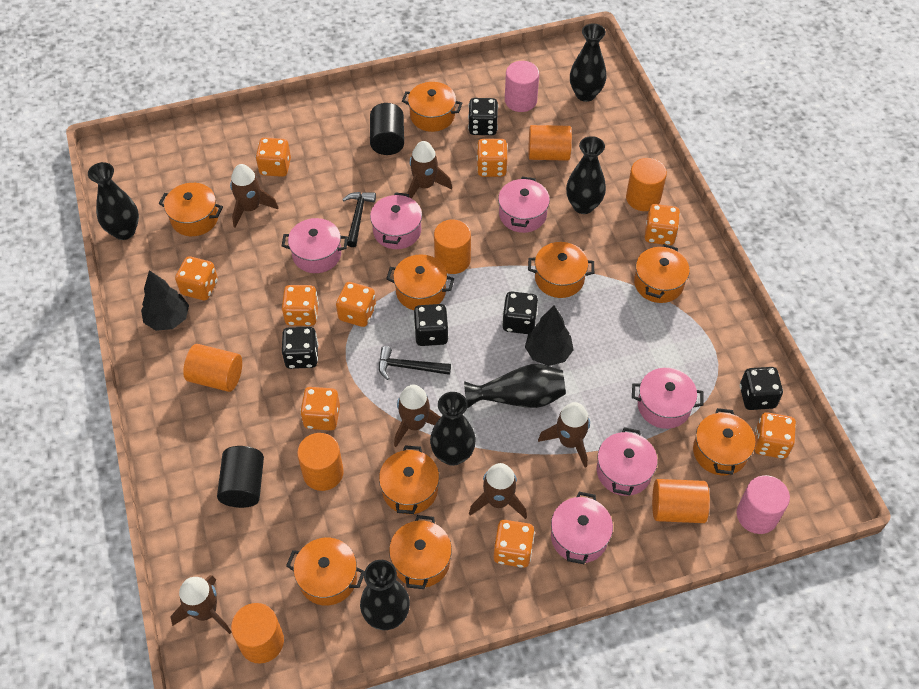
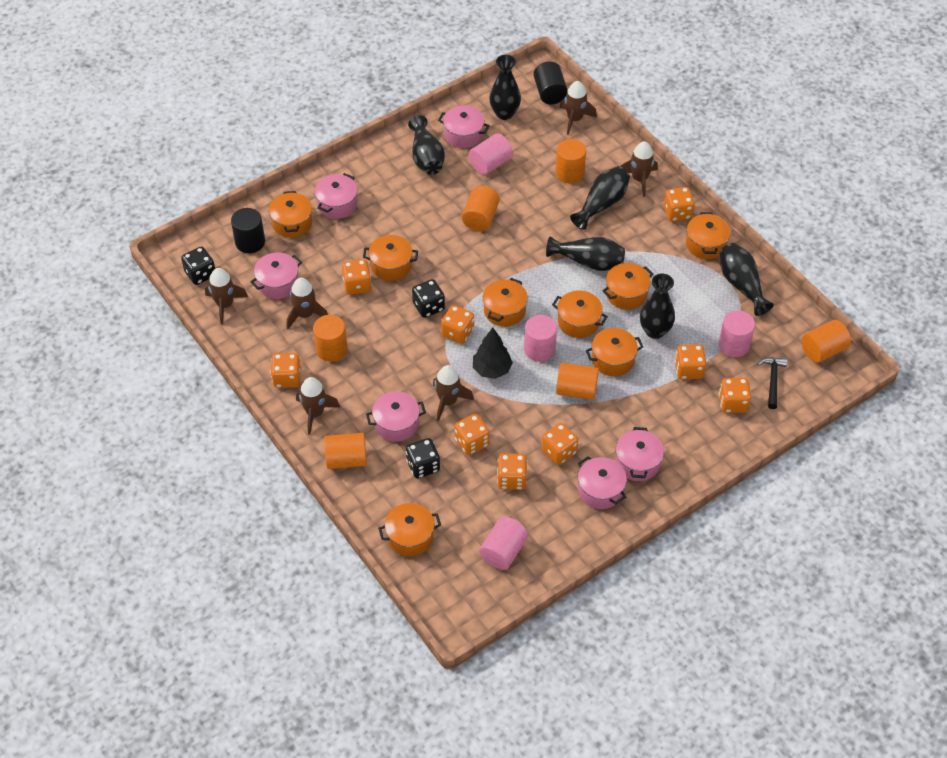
black dice: 5 -> 3
black hammer: 2 -> 1
black tree: 2 -> 1
orange cylinder: 7 -> 6
orange pot: 9 -> 8
pink cylinder: 2 -> 4

